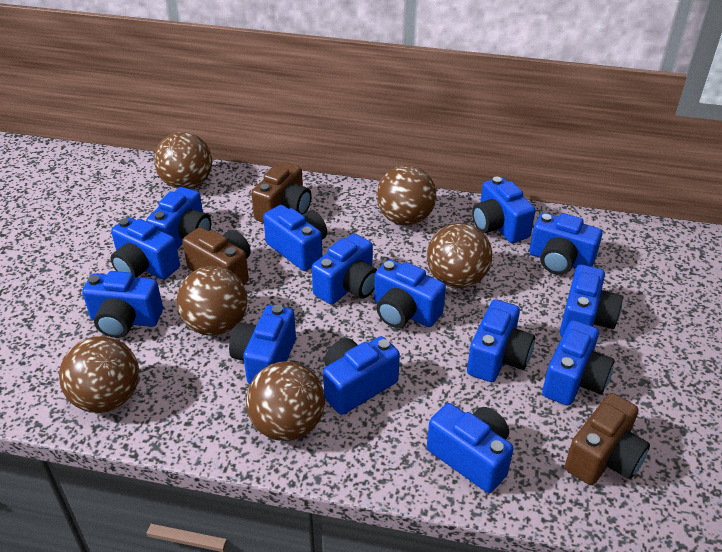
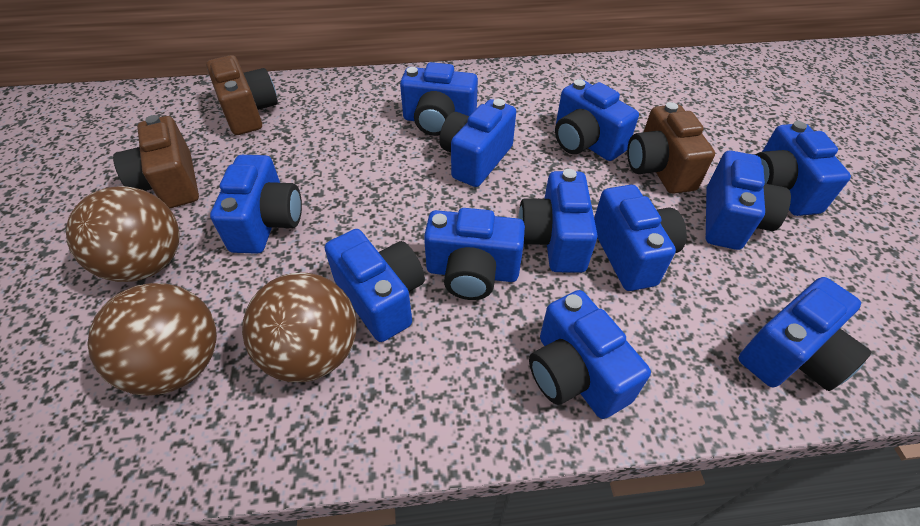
blue camera: 14 -> 12
brown ball: 6 -> 3

